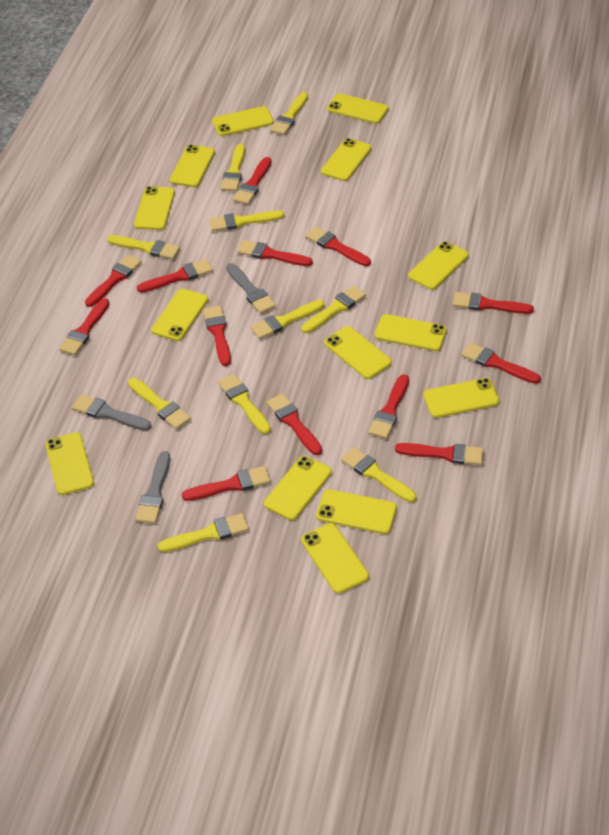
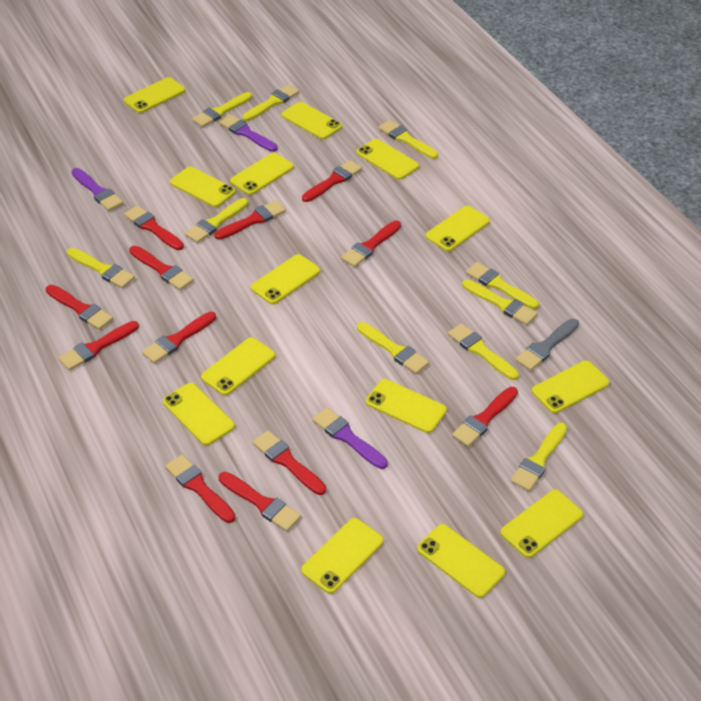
grey brush: 3 -> 1
purple brush: 0 -> 3
red brush: 13 -> 12

